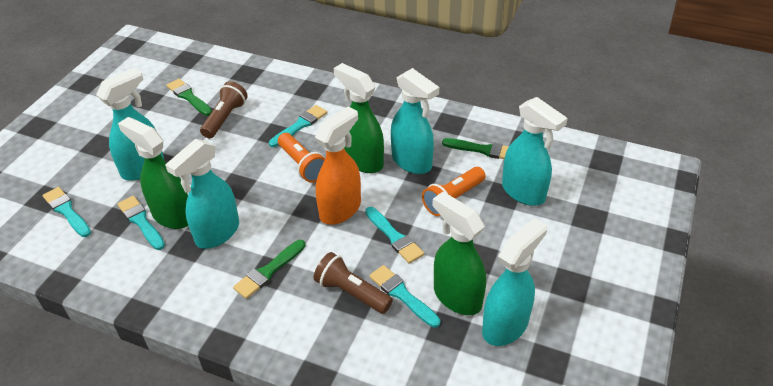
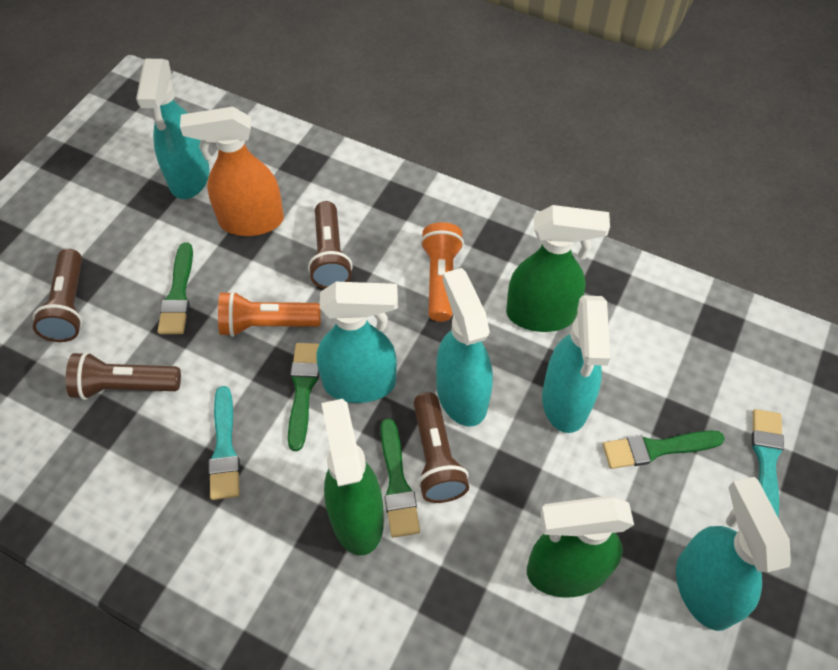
brown flashlight: 2 -> 4
green brush: 3 -> 4
turquoise brush: 5 -> 2

